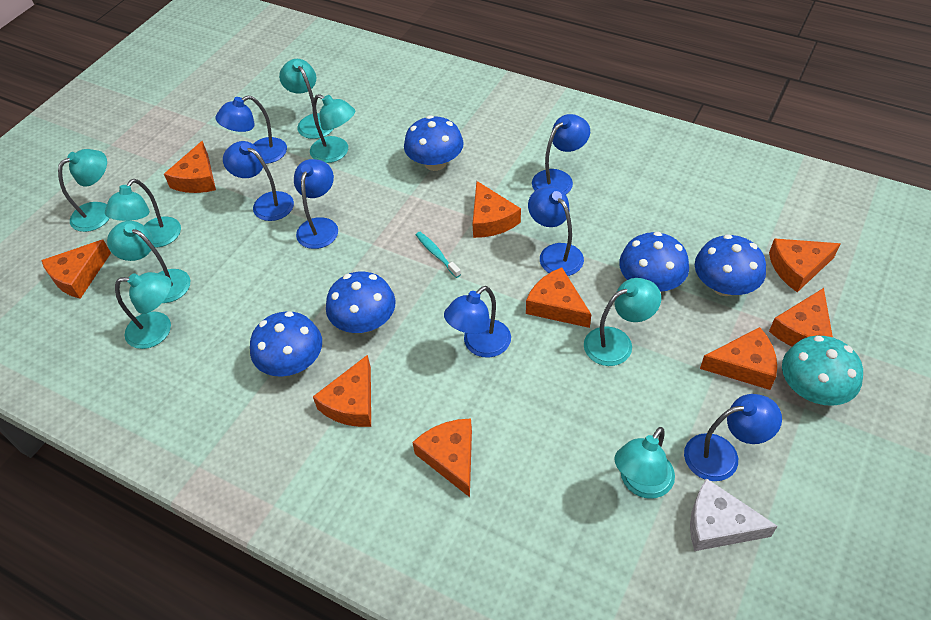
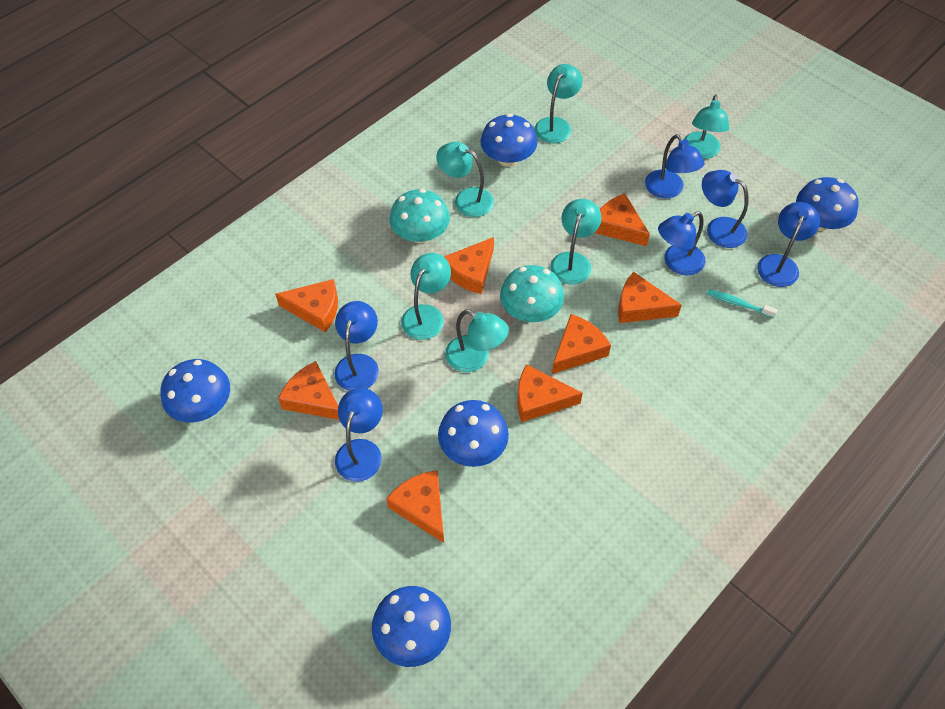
blue lamp: 7 -> 6
orange cheese: 9 -> 8
turquoise lamp: 8 -> 6
turquoise mushroom: 1 -> 2
white cheese: 1 -> 0

